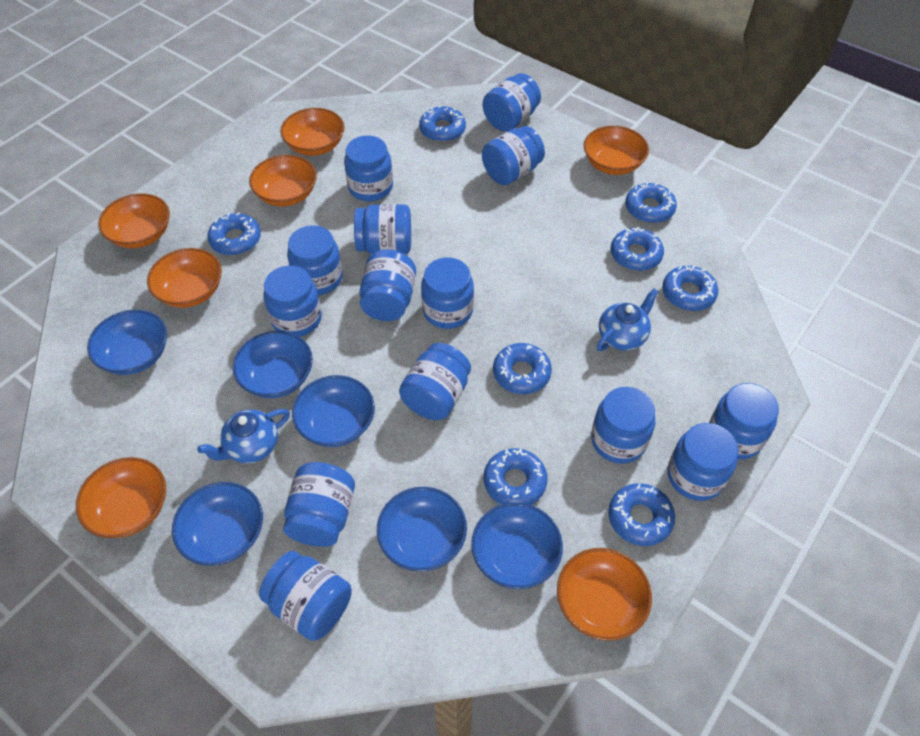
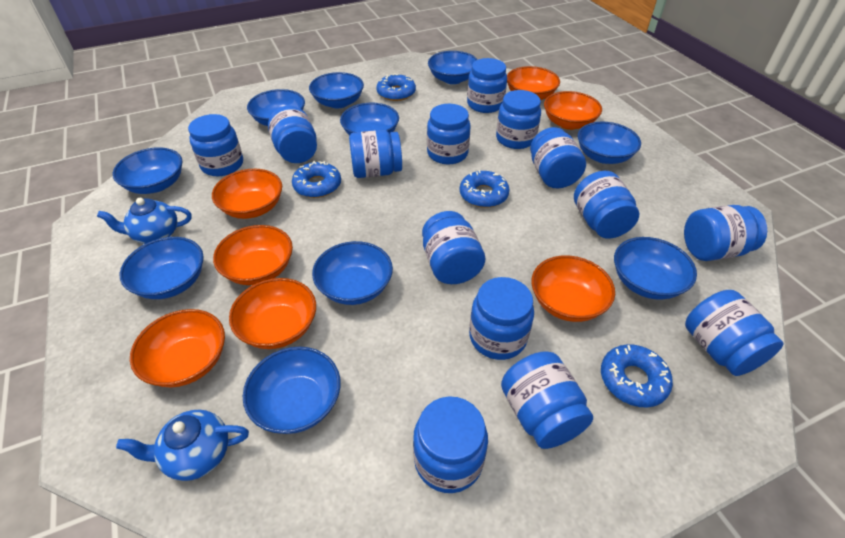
blue bowl: 6 -> 10
blue donut: 8 -> 4

